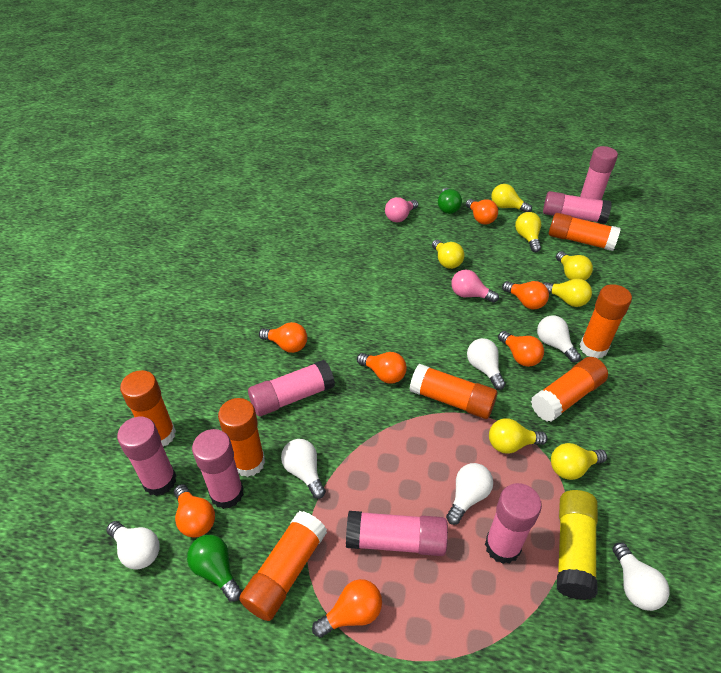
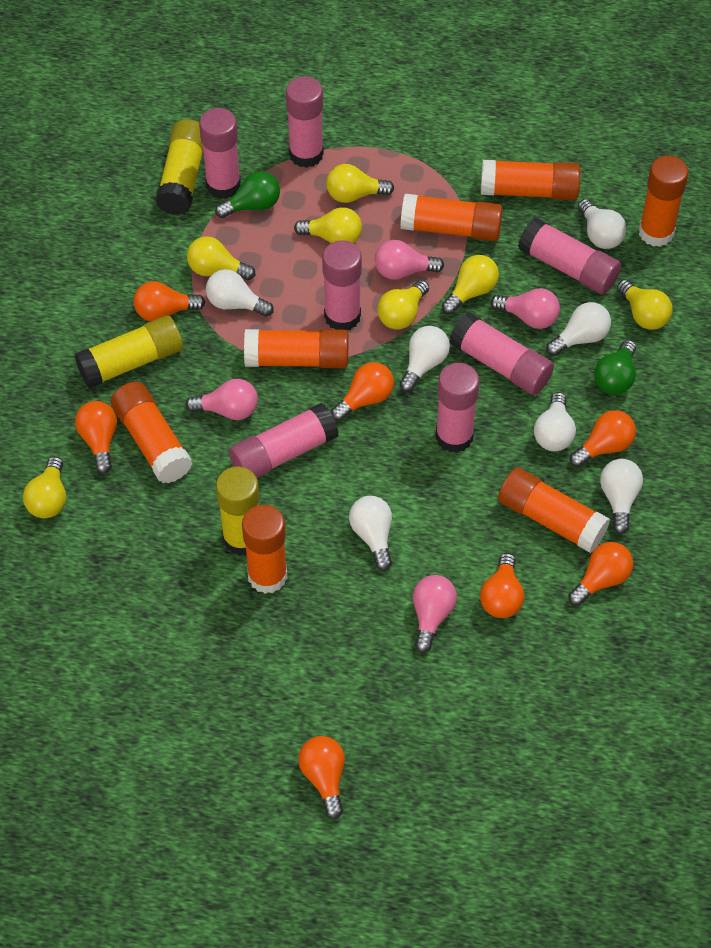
pink light bulb: 2 -> 4
white light bulb: 6 -> 7
yellow glue stick: 1 -> 3

